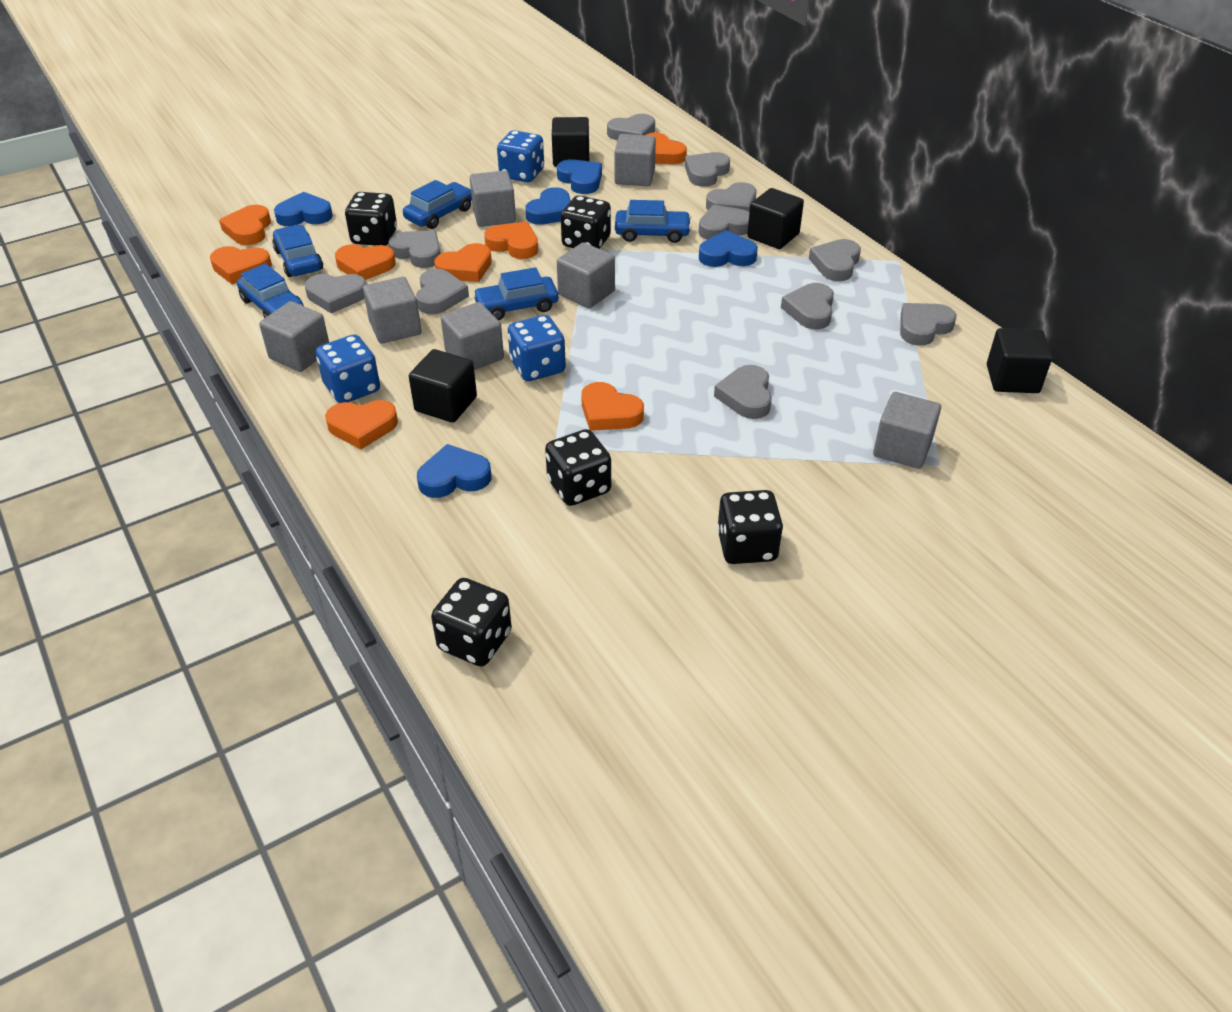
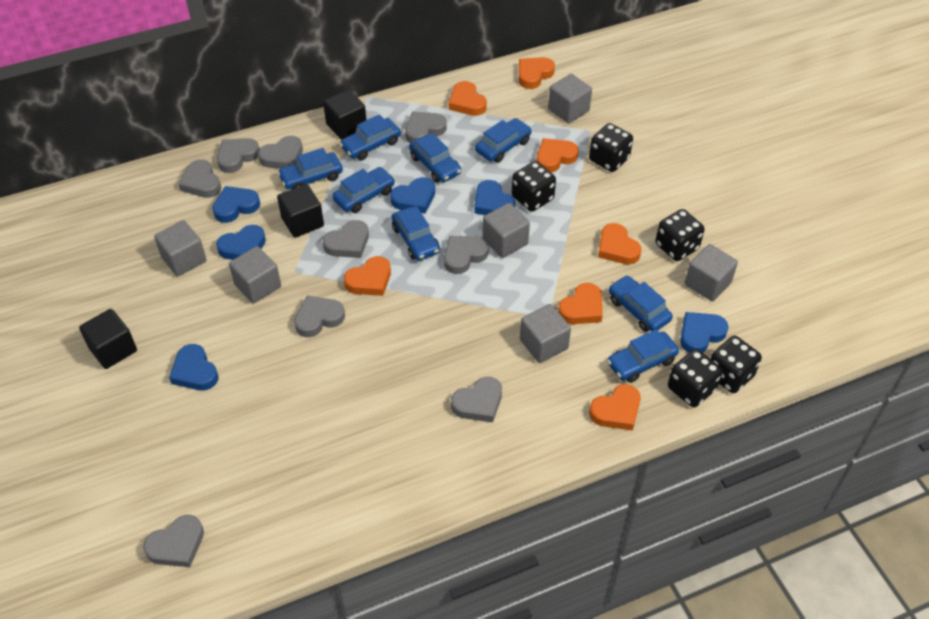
black cube: 4 -> 3
blue car: 5 -> 8
blue dice: 3 -> 0
blue heart: 5 -> 6
grey cube: 7 -> 6
grey heart: 11 -> 9
orange heart: 8 -> 7

